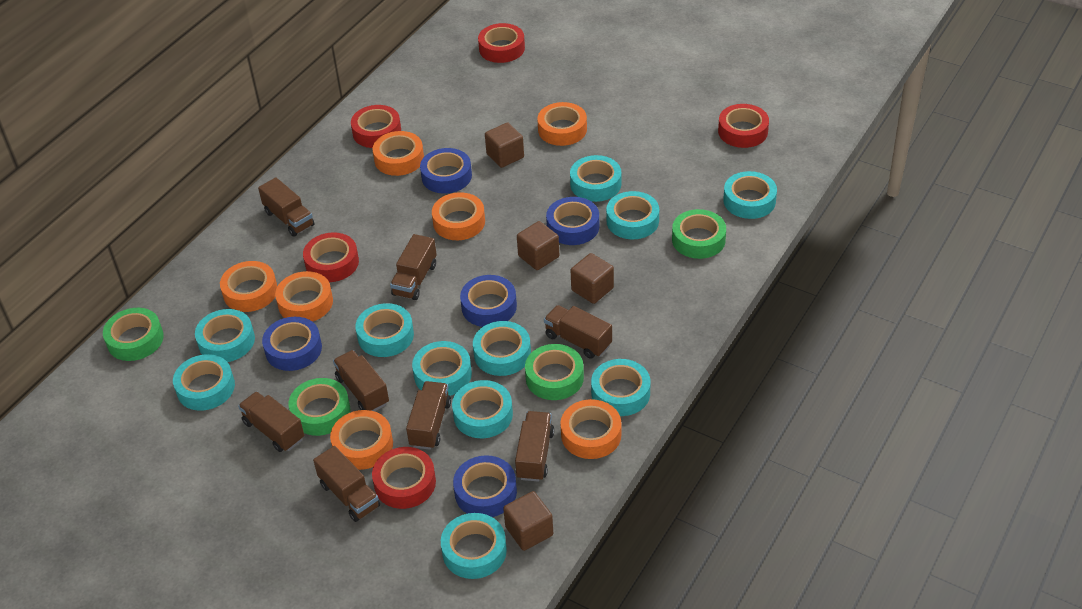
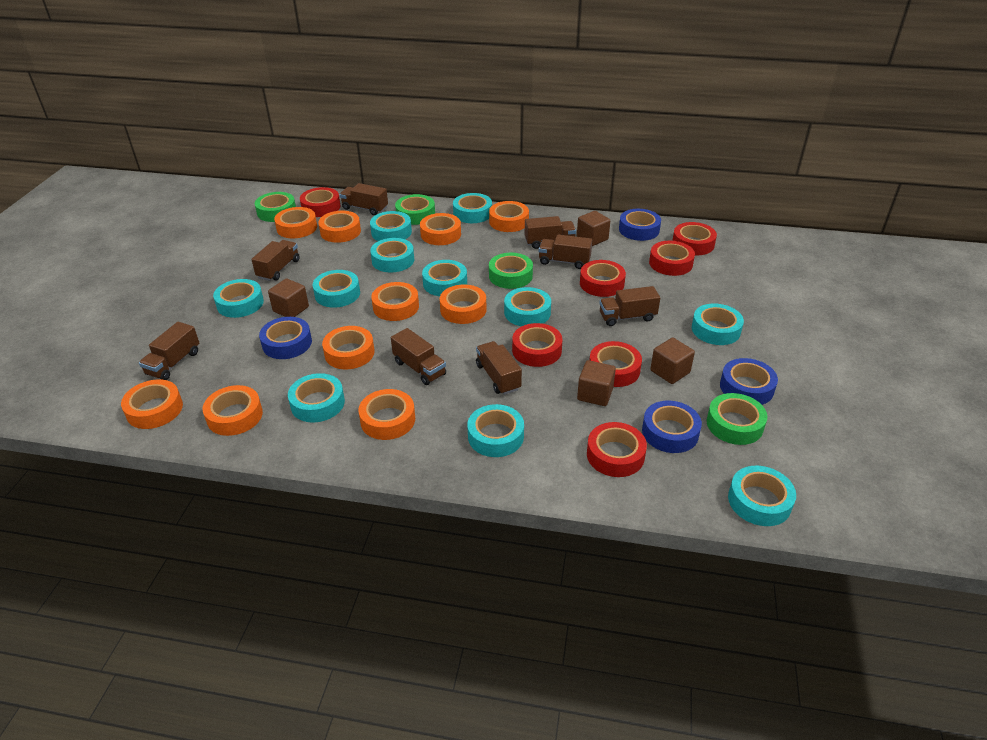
blue tape: 5 -> 4
orange tape: 7 -> 10
red tape: 5 -> 7

